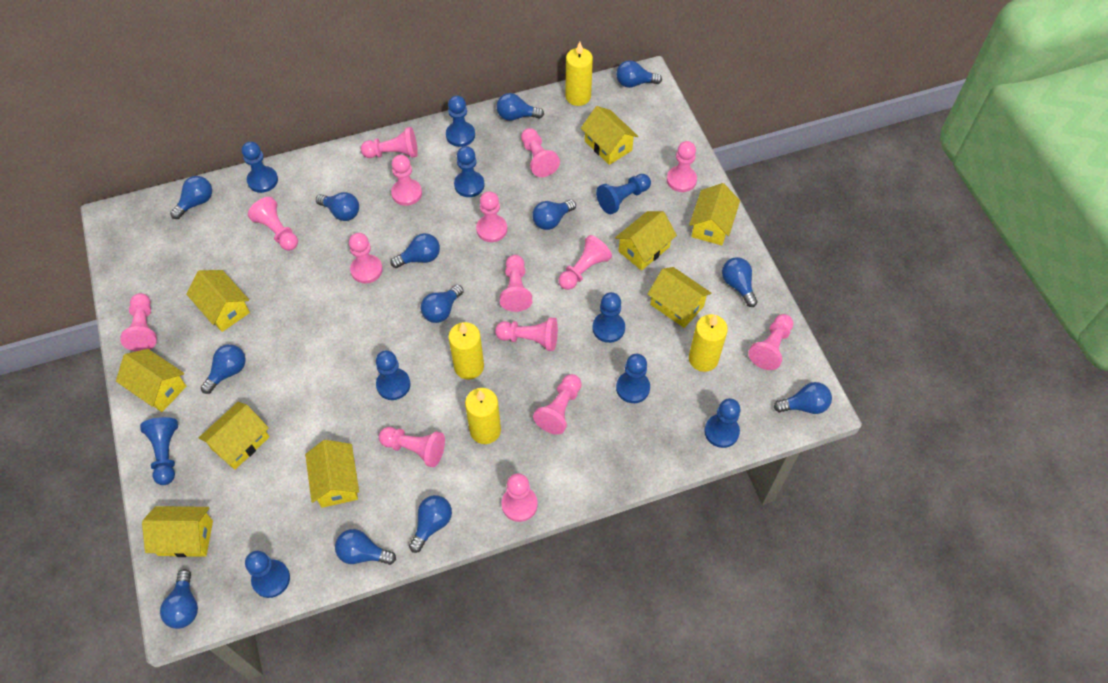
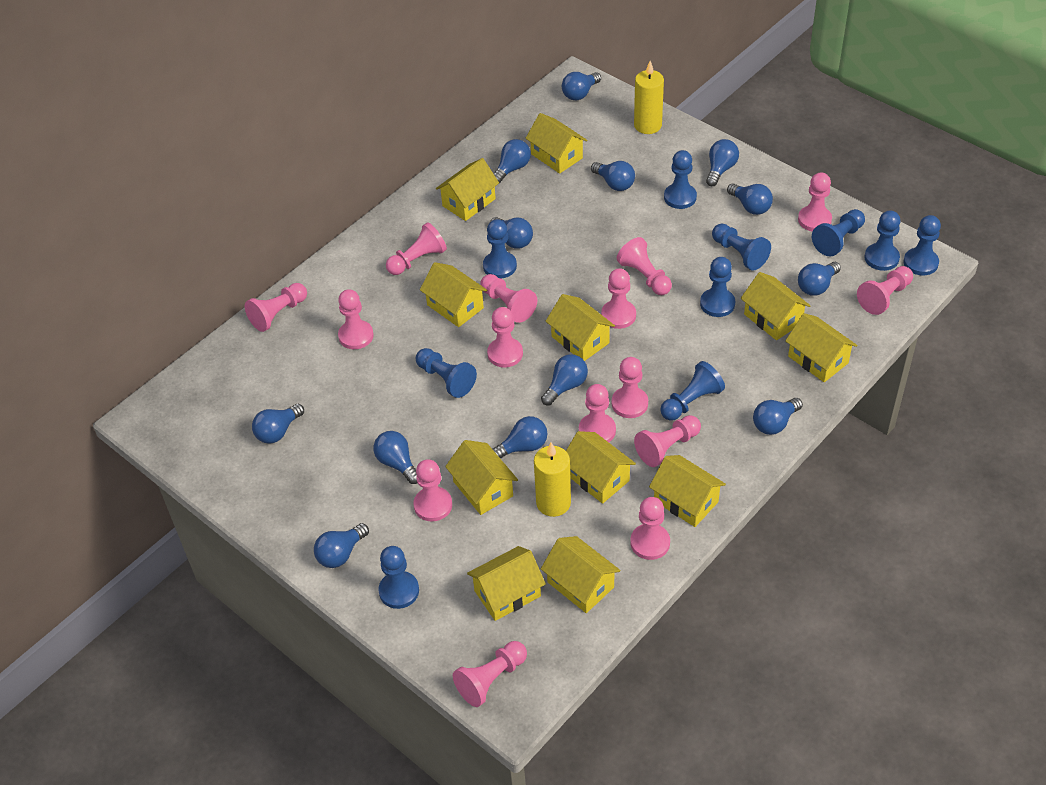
yellow candle: 4 -> 2
yellow house: 9 -> 11

